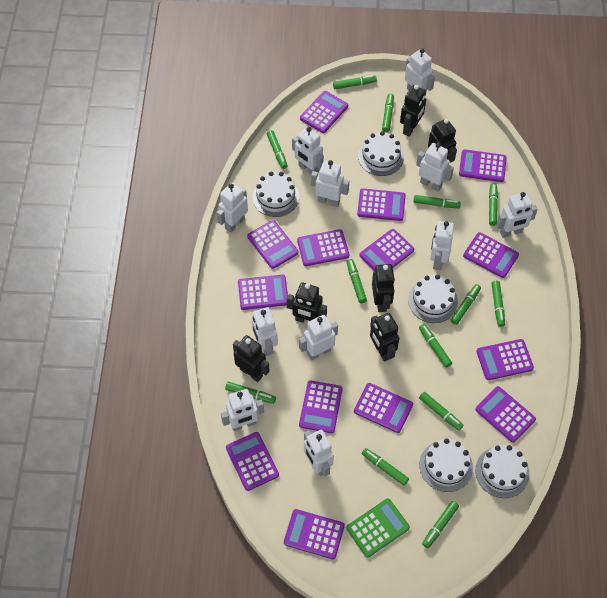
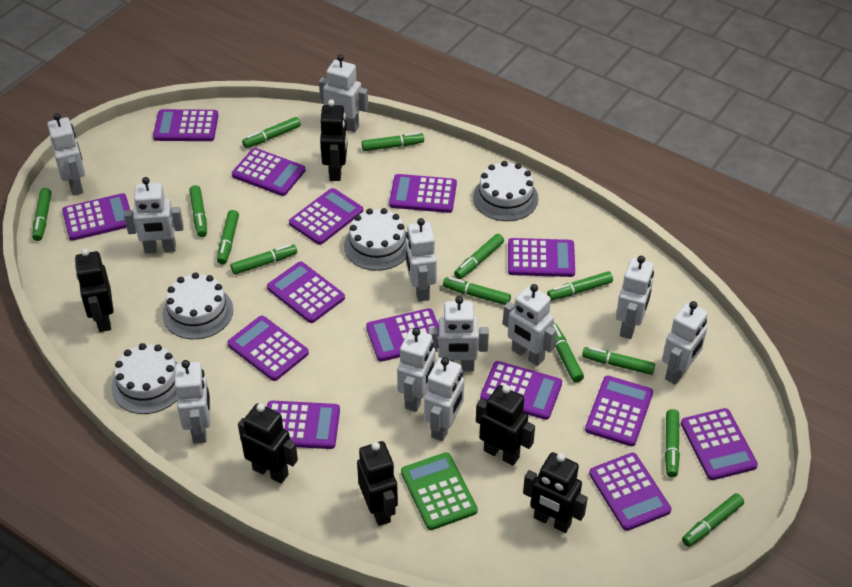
white cake: 5 -> 4

